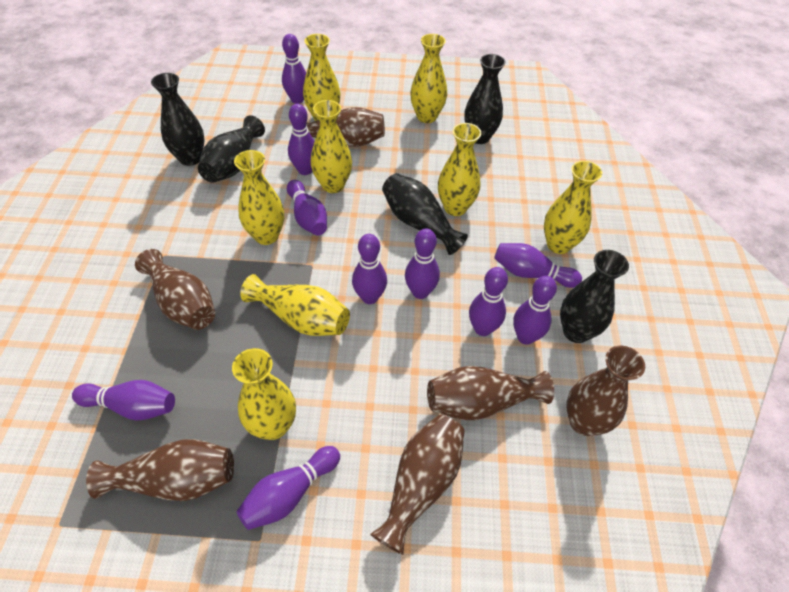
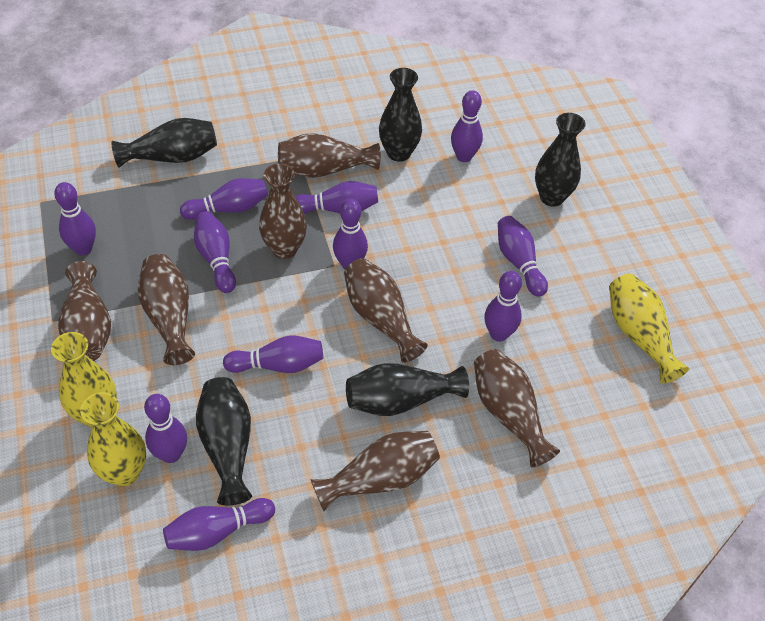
brown vase: 6 -> 7
purple bowling pin: 10 -> 11
yellow vase: 8 -> 3

